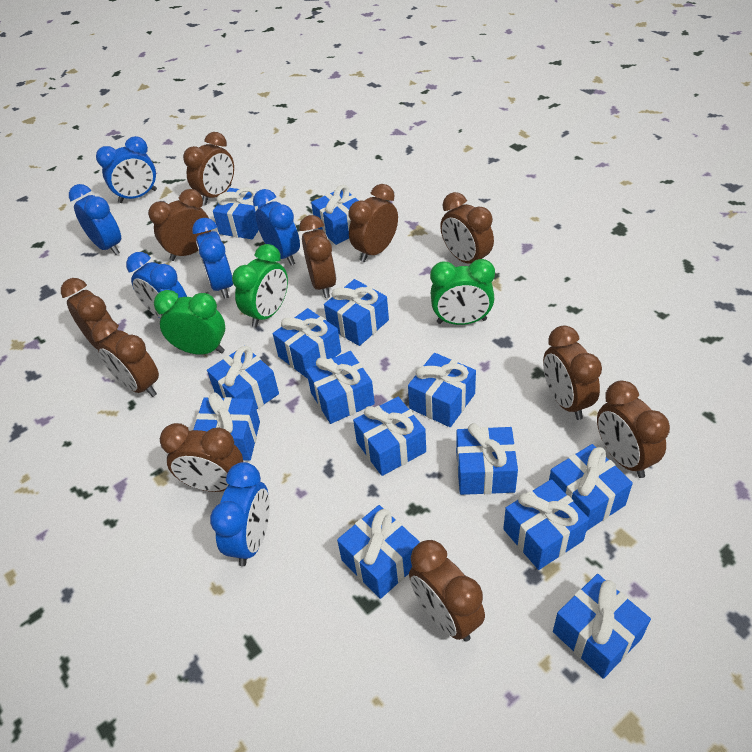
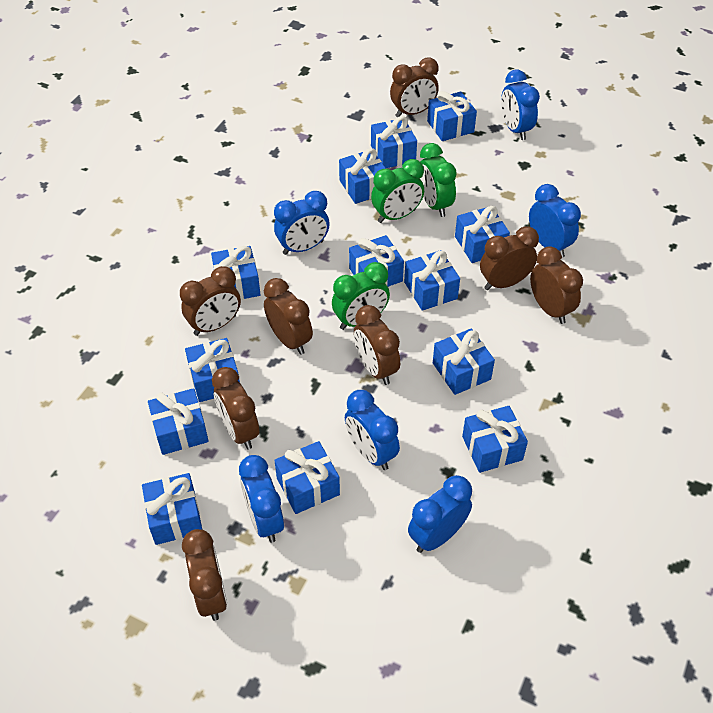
blue gift: 14 -> 13
brown clock: 11 -> 8

